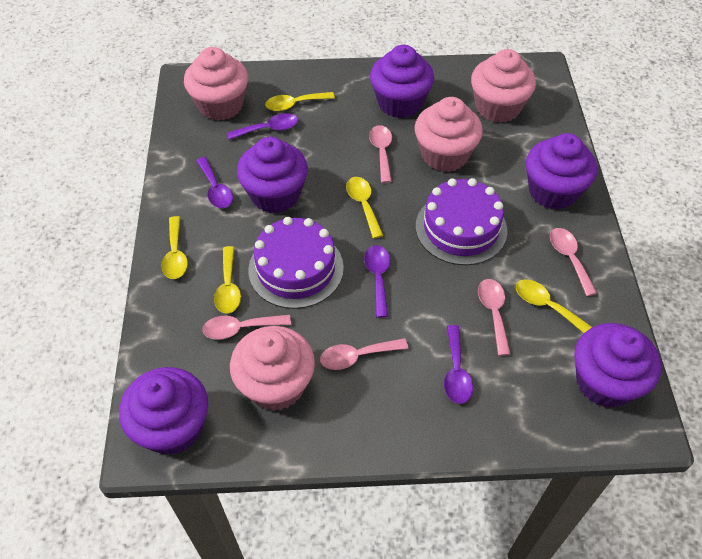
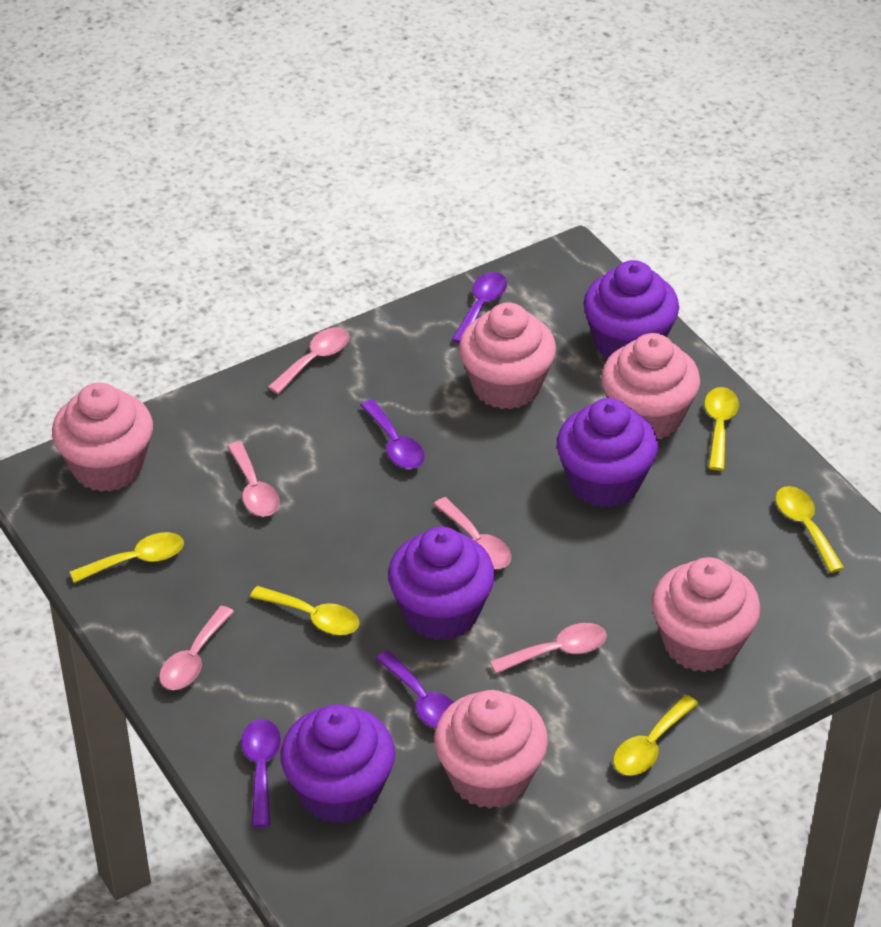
pink cupcake: 4 -> 5
purple cake: 2 -> 0
purple cupcake: 5 -> 4

